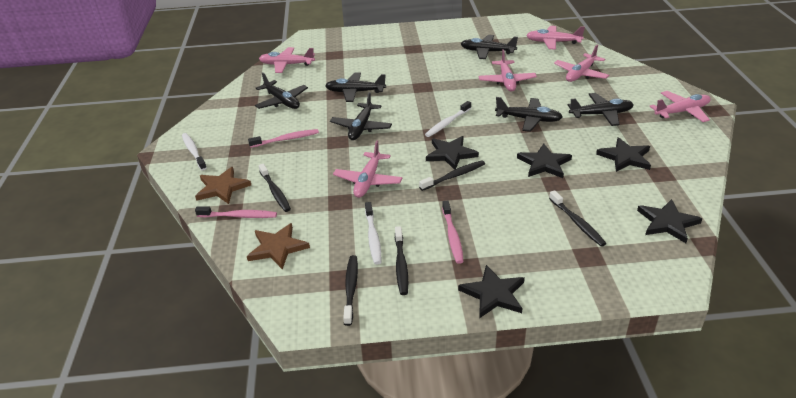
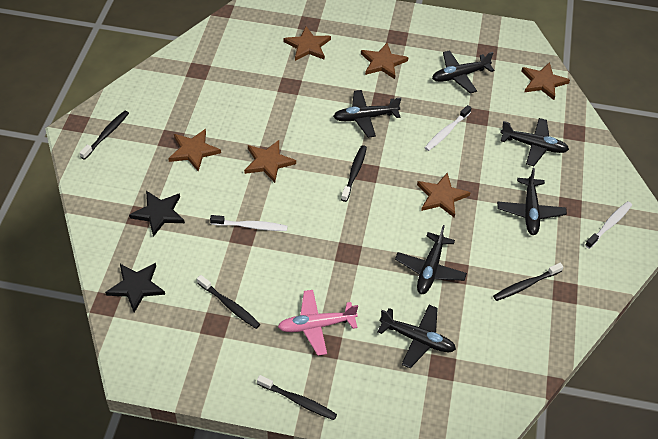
black star: 5 -> 2
brown star: 2 -> 6
pink plane: 6 -> 1
pink toothbrush: 3 -> 0

